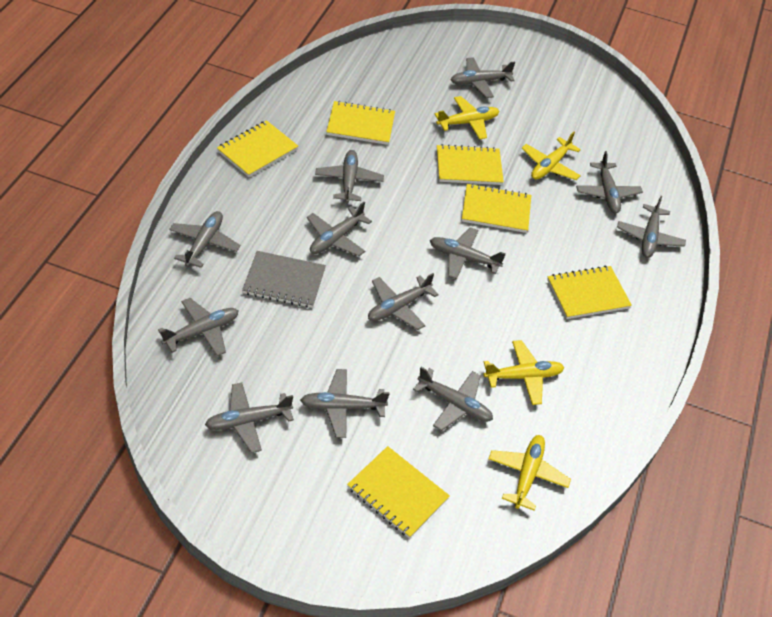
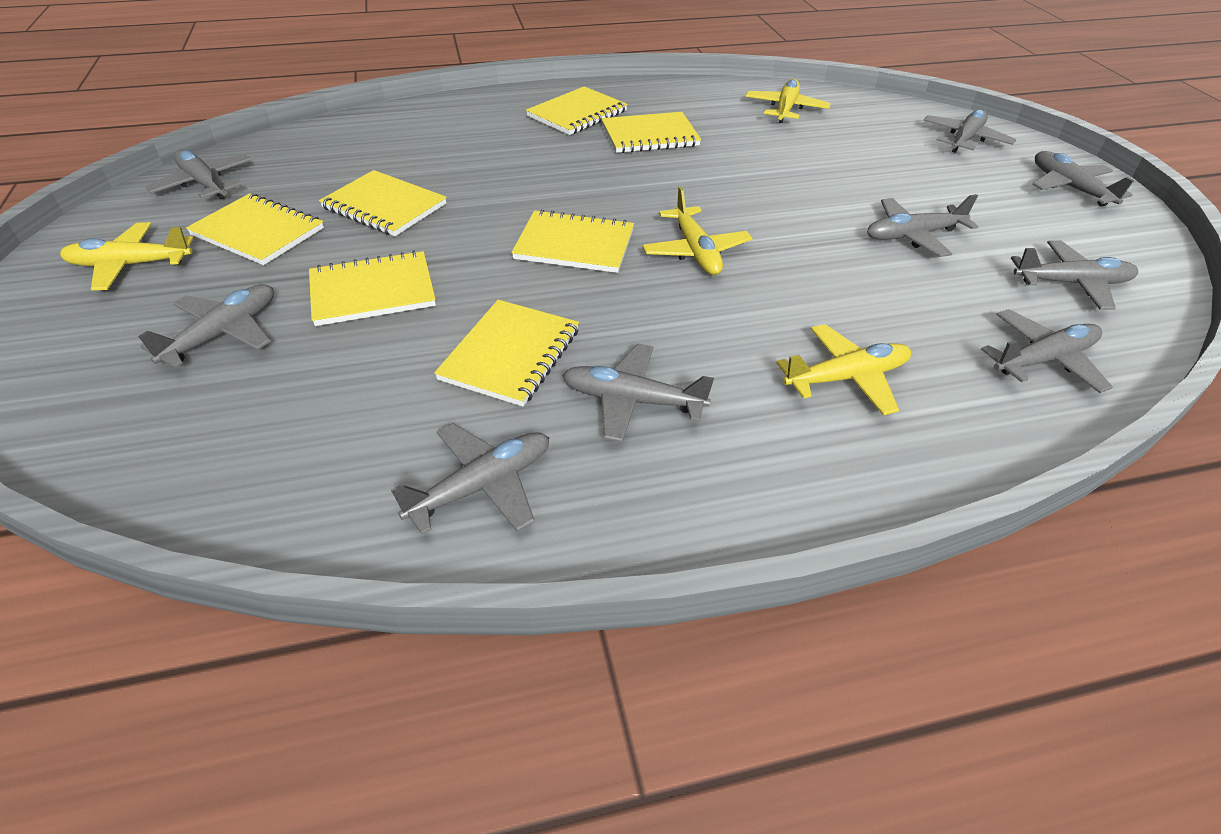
grey notebook: 1 -> 0
grey plane: 12 -> 9
yellow notebook: 6 -> 7

